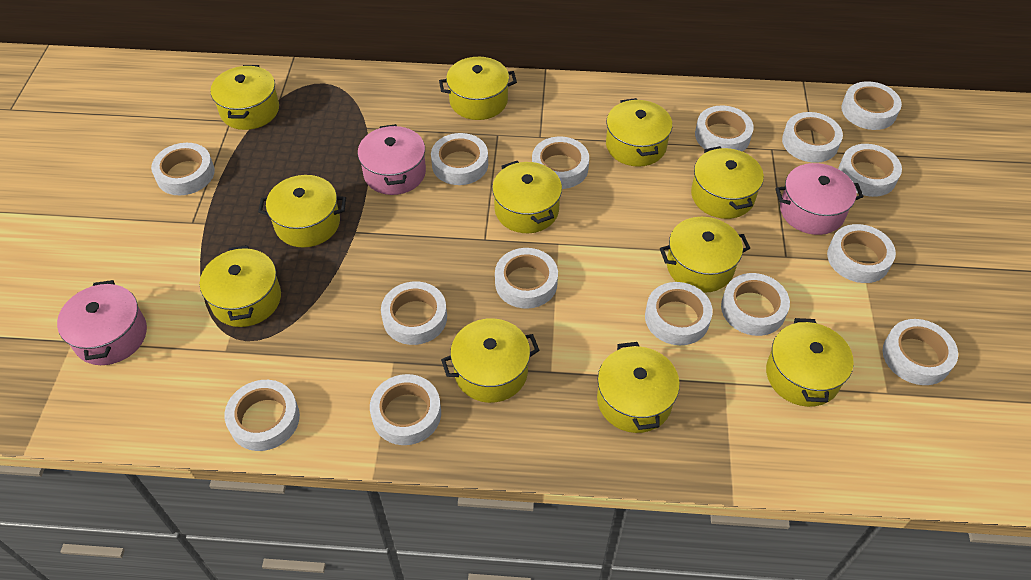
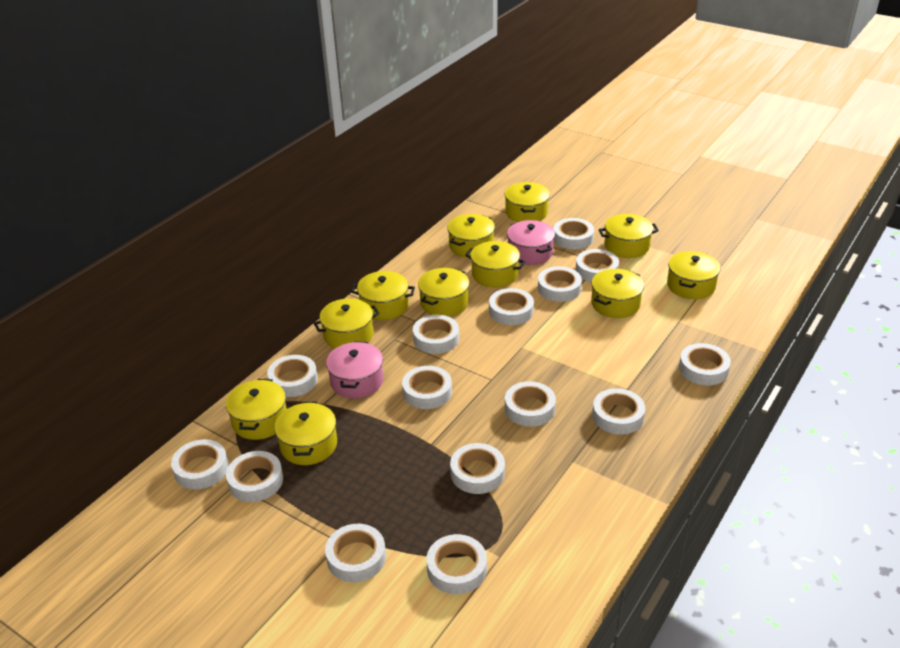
pink pot: 3 -> 2

